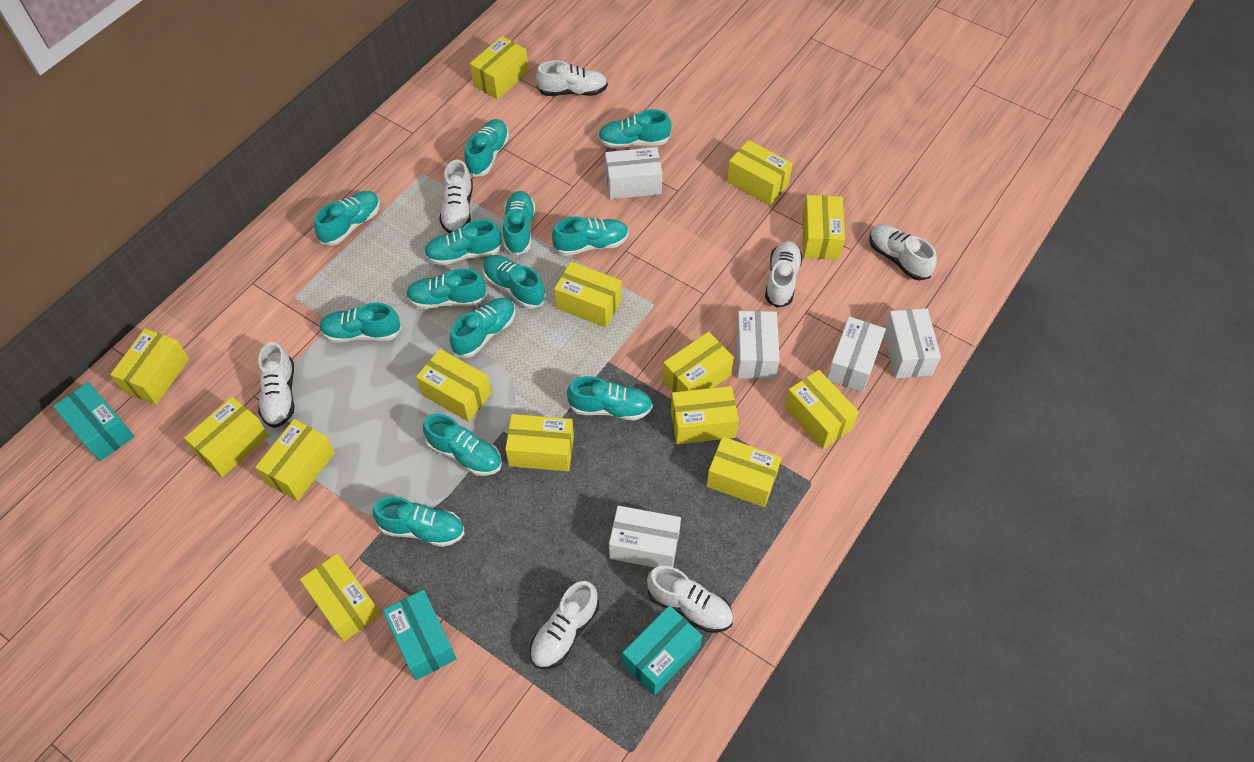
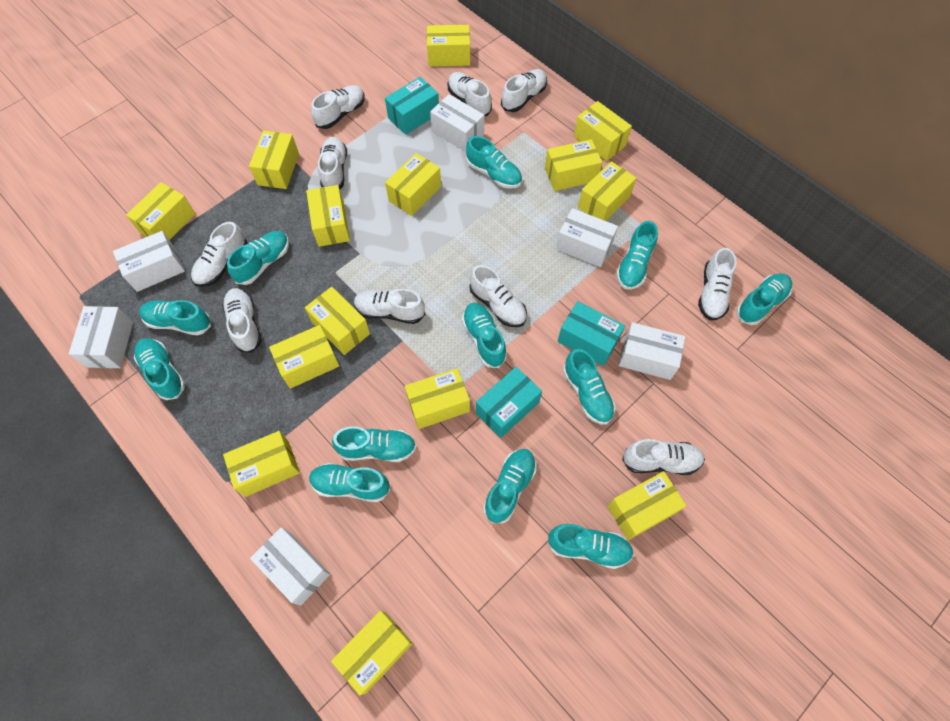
turquoise shoe: 13 -> 12
white box: 5 -> 6
white shoe: 7 -> 10

